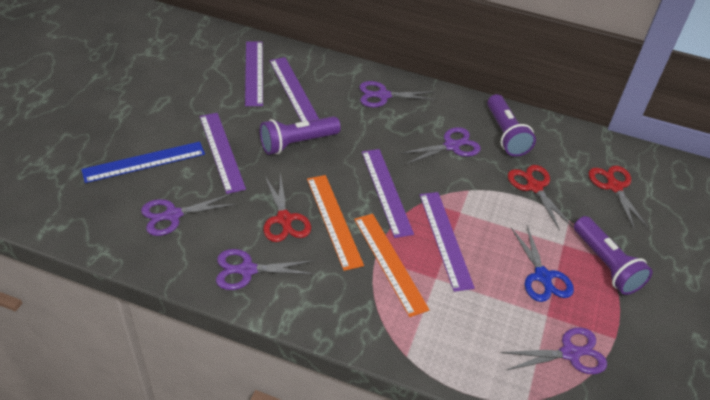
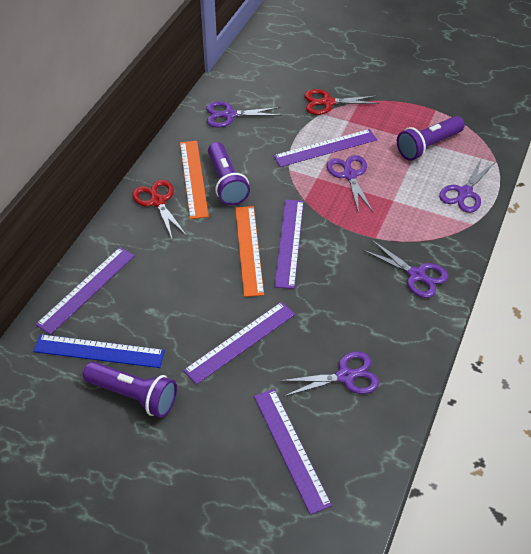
blue scissors: 1 -> 0
red scissors: 3 -> 2

